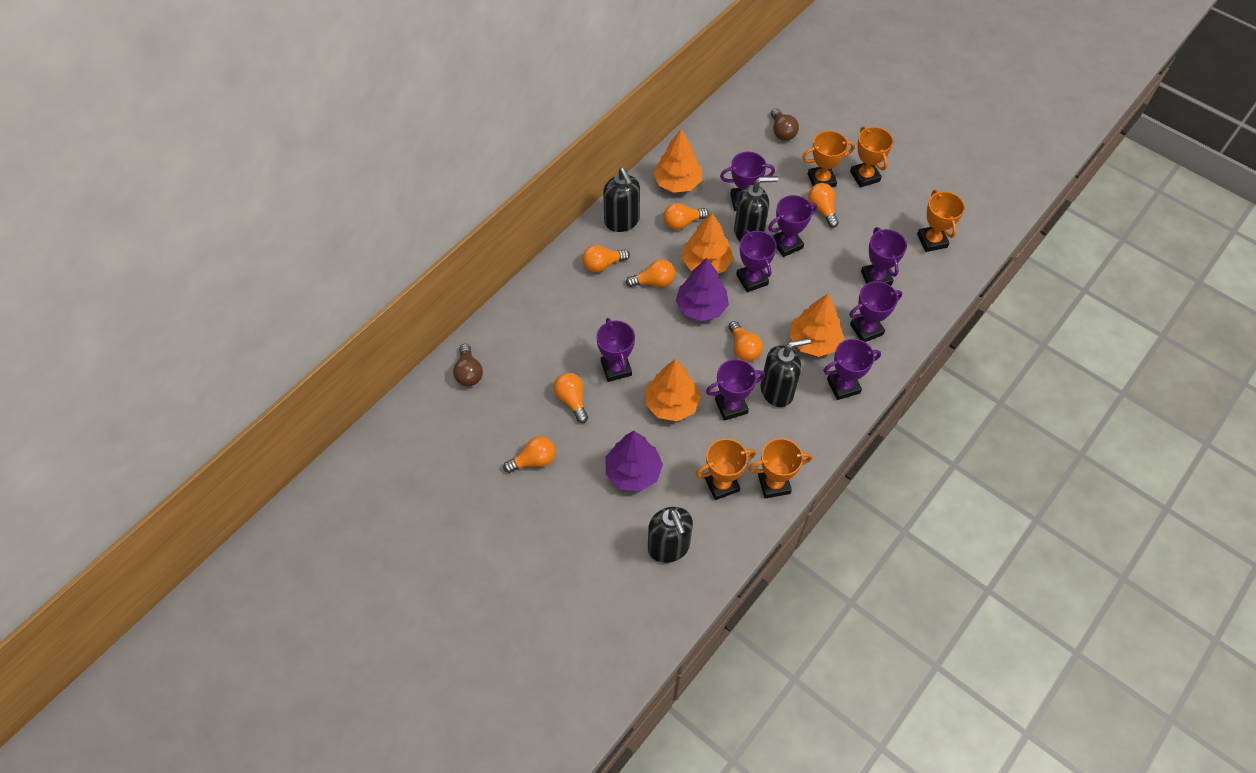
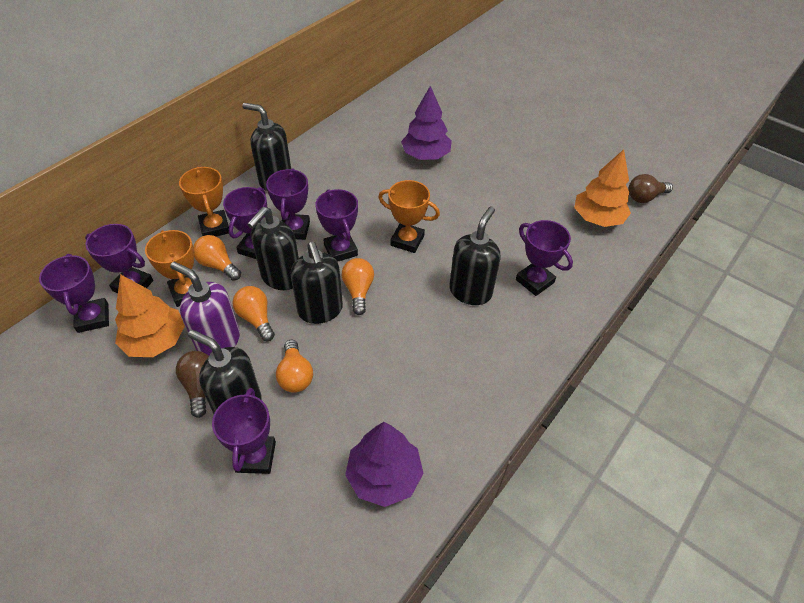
black soap dispenser: 4 -> 5
orange light bulb: 7 -> 4
orange tree: 4 -> 2
orange trophy: 5 -> 3
purple soap dispenser: 0 -> 1
purple trophy: 8 -> 7

